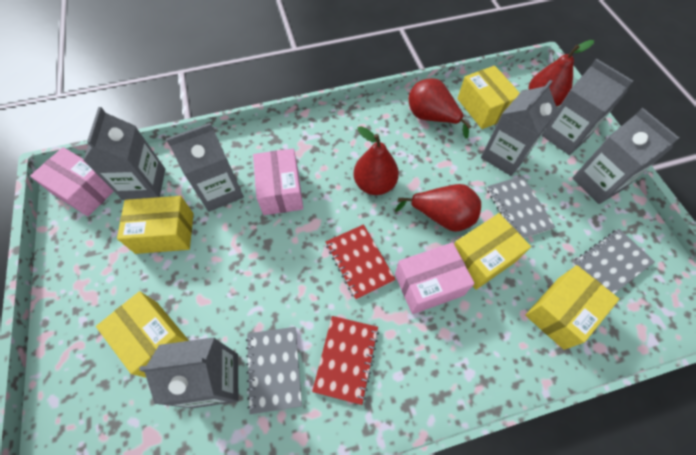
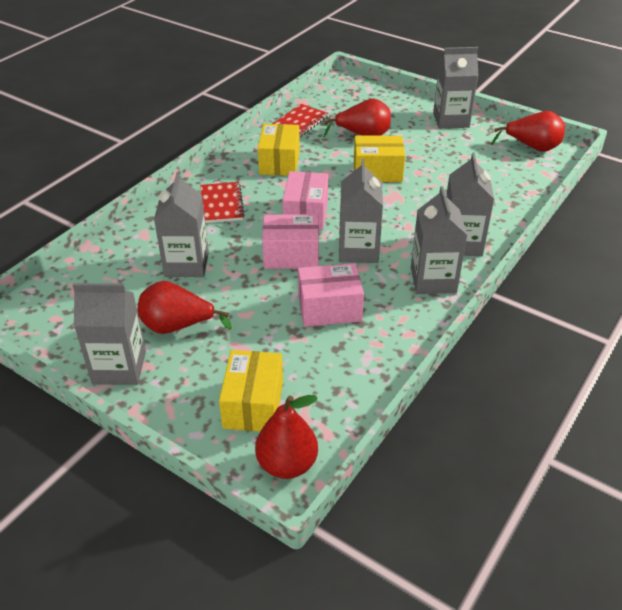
grey notebook: 3 -> 0
yellow box: 5 -> 3

